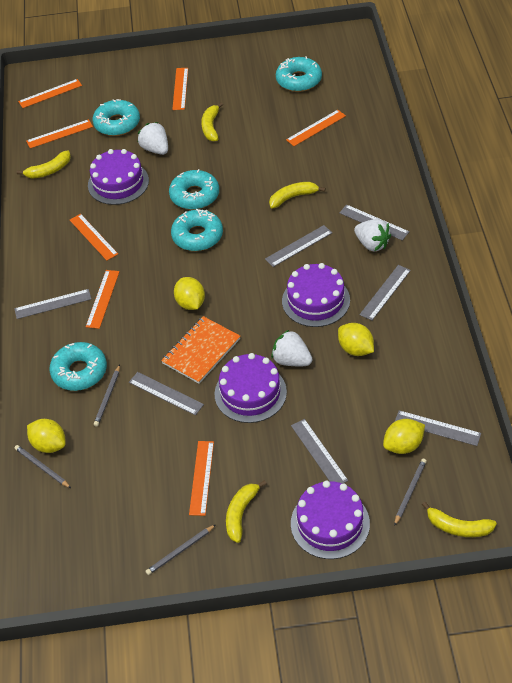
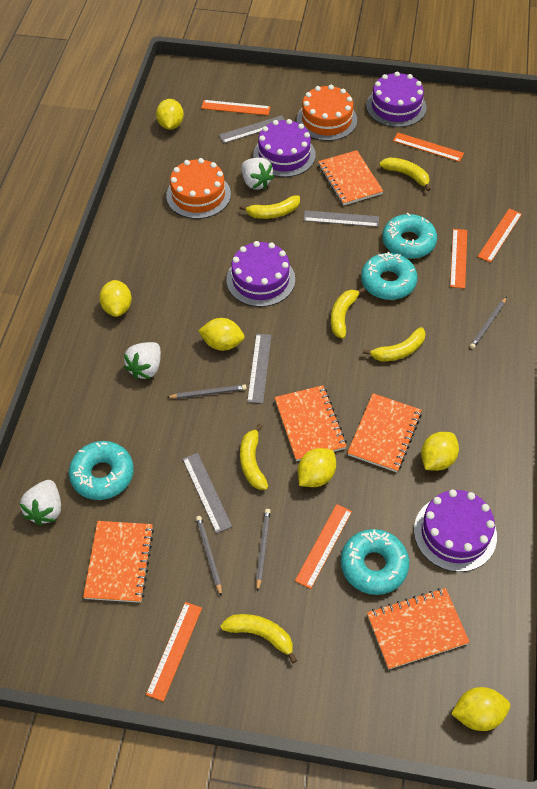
grey ruler: 7 -> 4
orange cake: 0 -> 2
orange notebook: 1 -> 5
orange ruler: 7 -> 6
turquoise donut: 5 -> 4
yellow banana: 5 -> 6
yellow lemon: 4 -> 6

